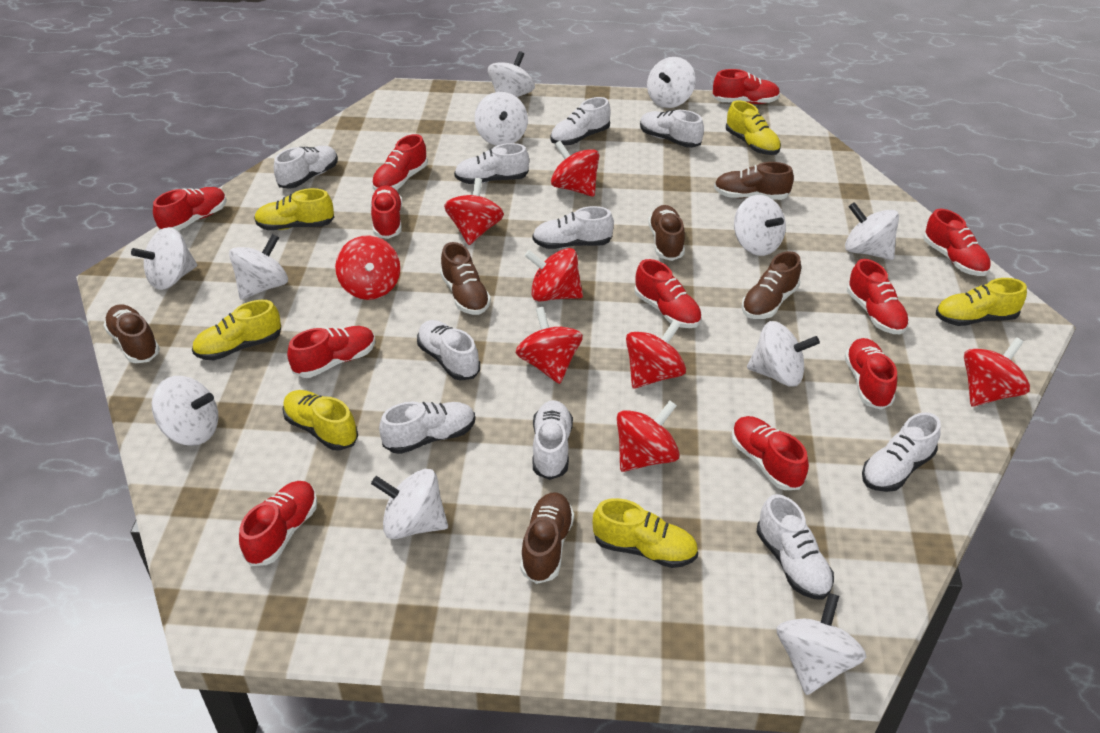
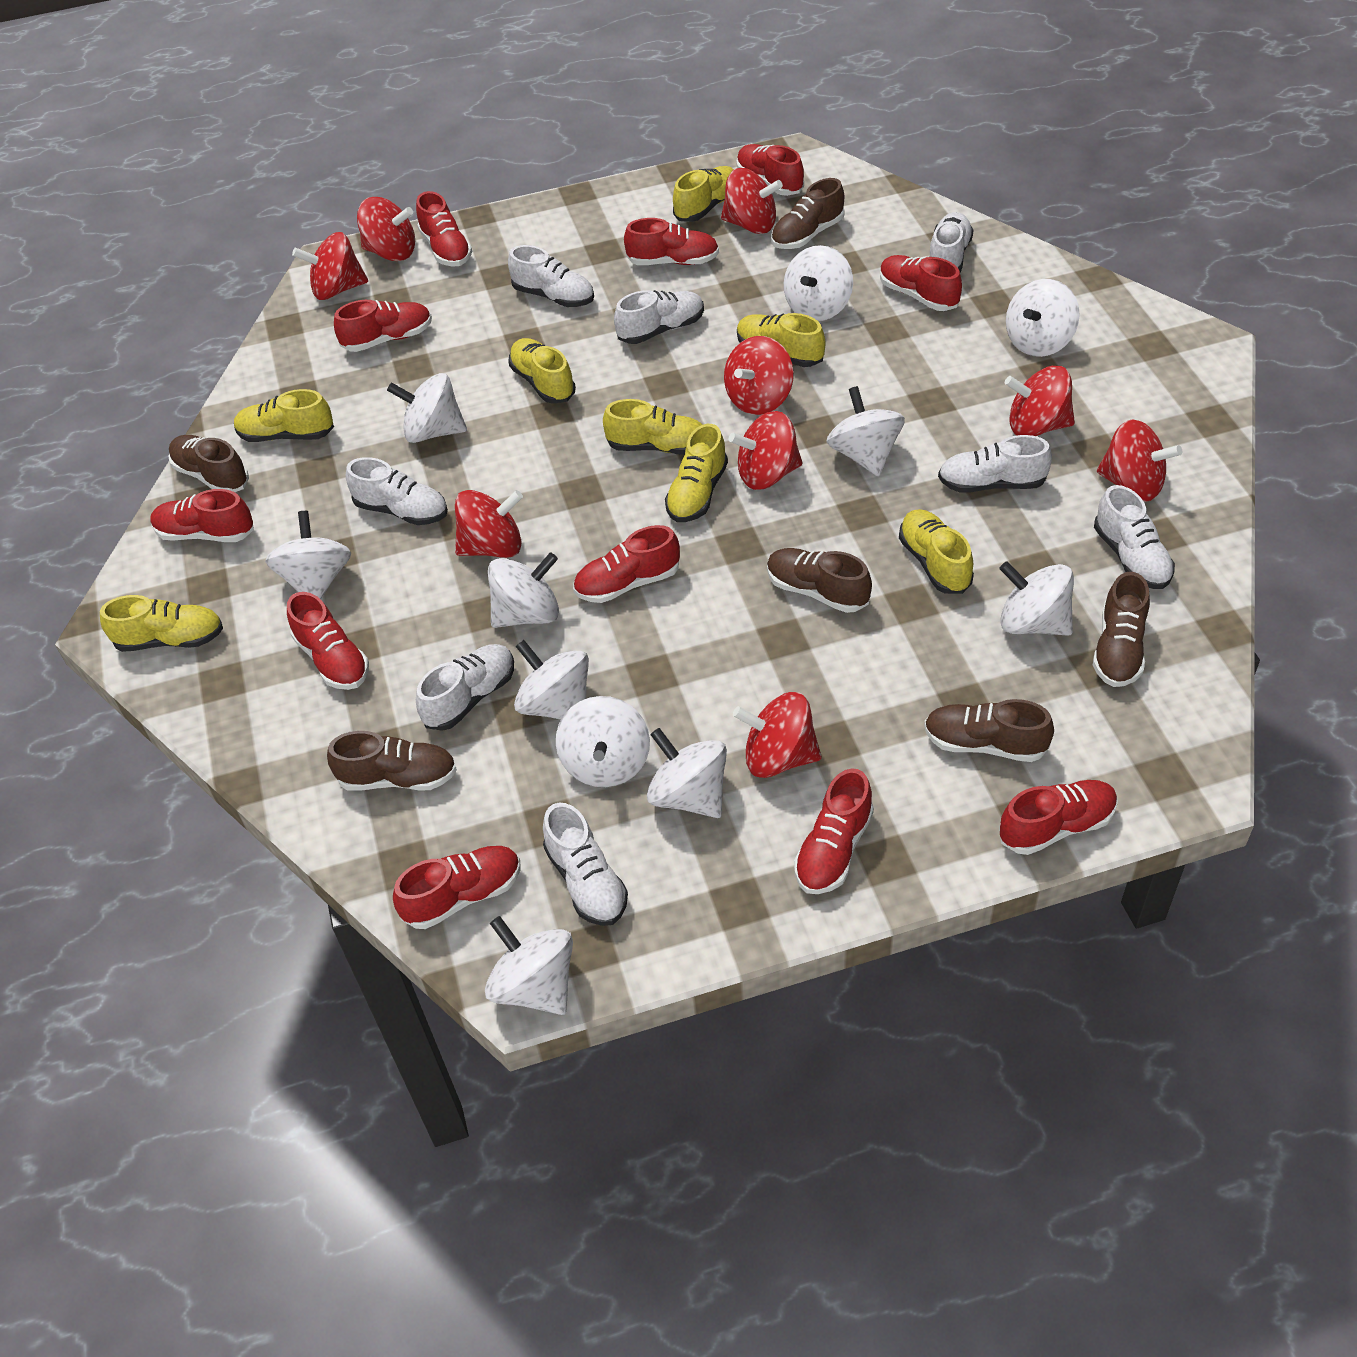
red spinning top: 8 -> 9
white shoe: 10 -> 8
yellow shoe: 6 -> 8

